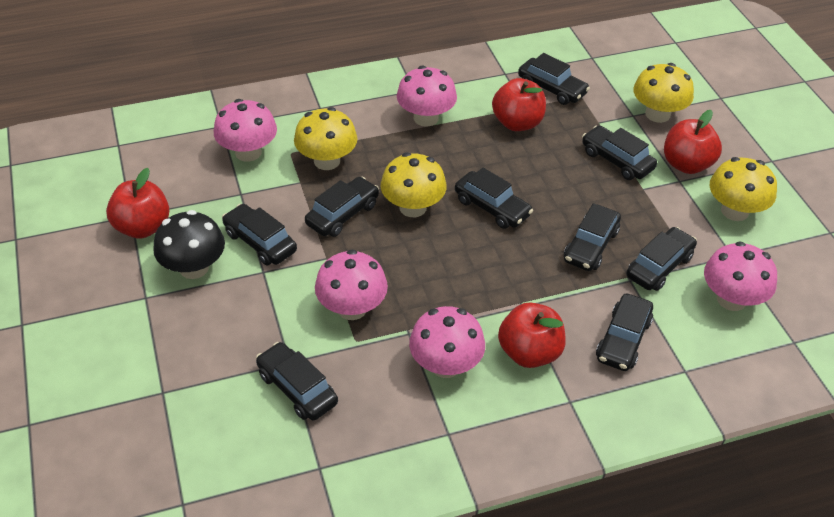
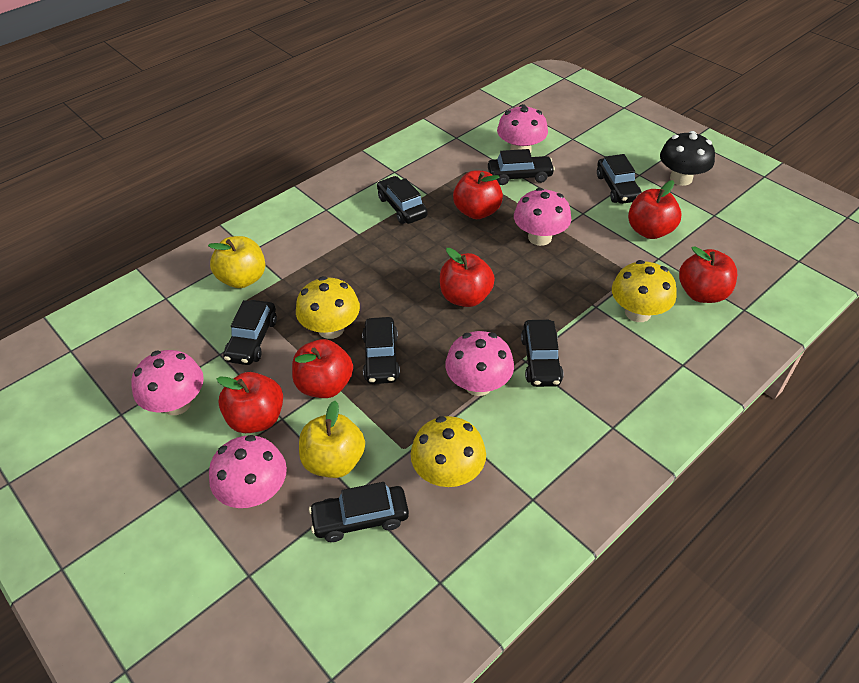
black car: 9 -> 7
red apple: 4 -> 6
yellow apple: 0 -> 2
yellow mushroom: 4 -> 3

